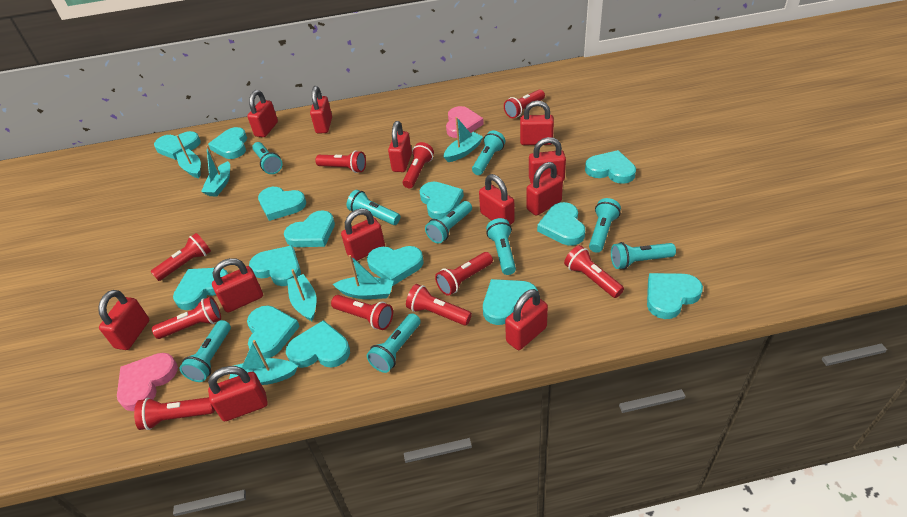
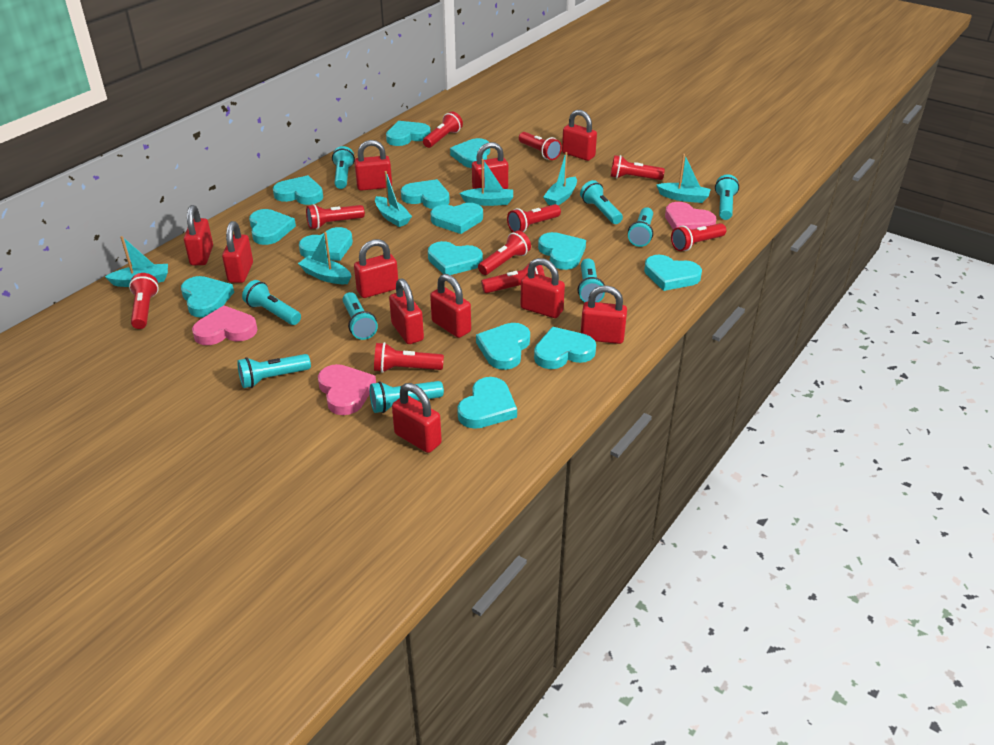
pink heart: 2 -> 3
red padlock: 12 -> 11

